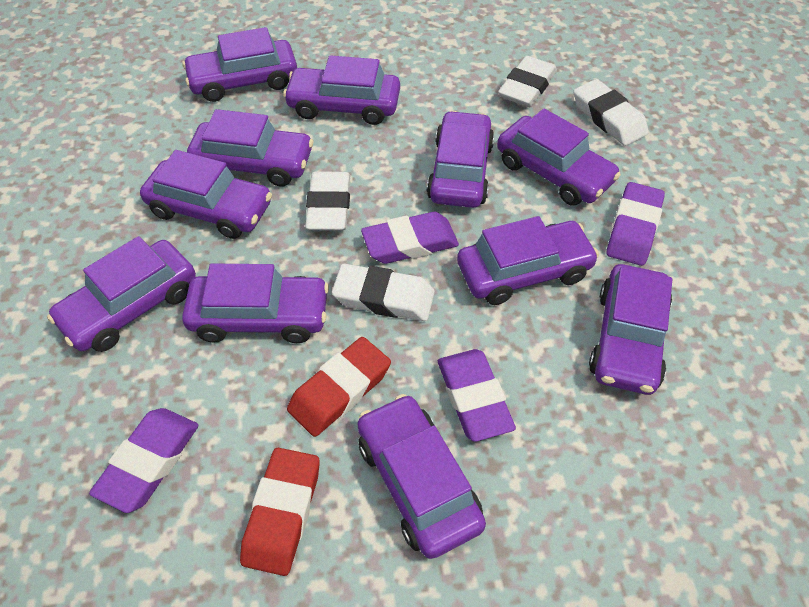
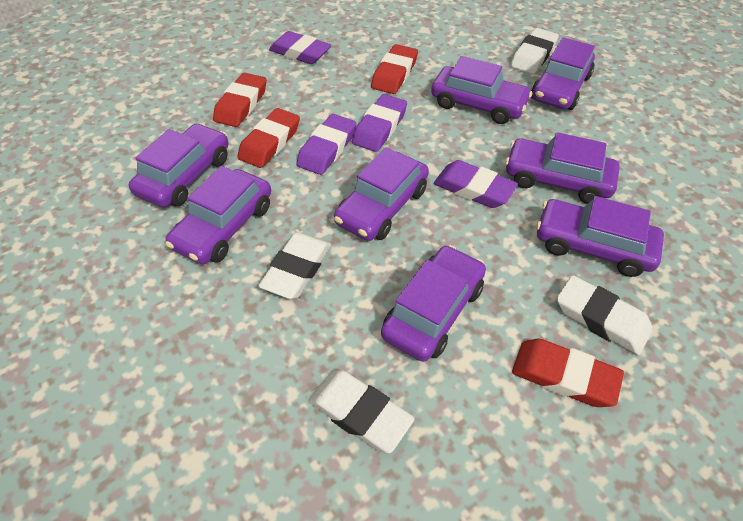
purple car: 11 -> 8
red eraser: 2 -> 4

